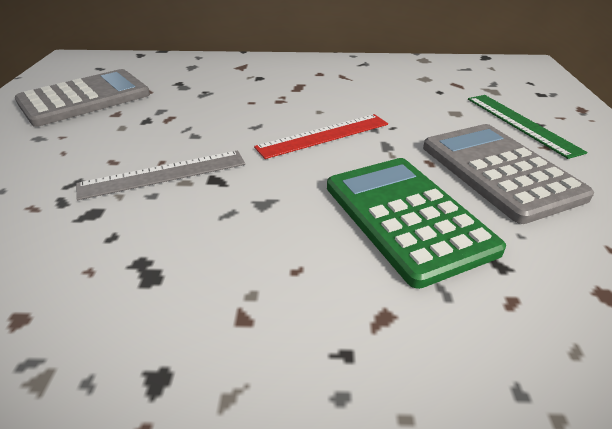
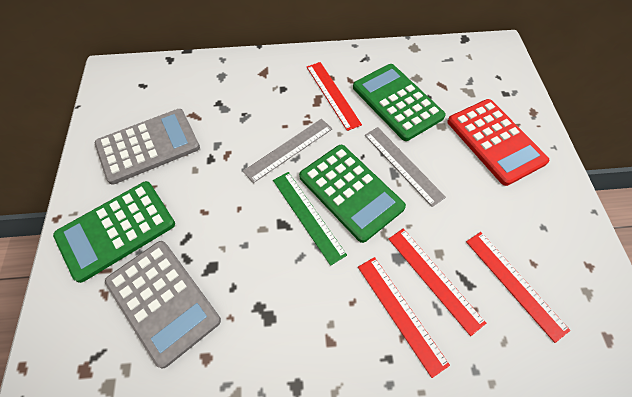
green calculator: 1 -> 3
grey ruler: 1 -> 2
red calculator: 0 -> 1
red ruler: 1 -> 4

